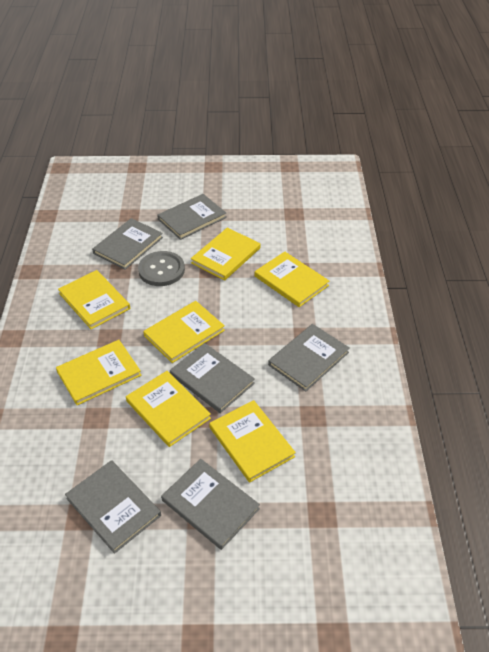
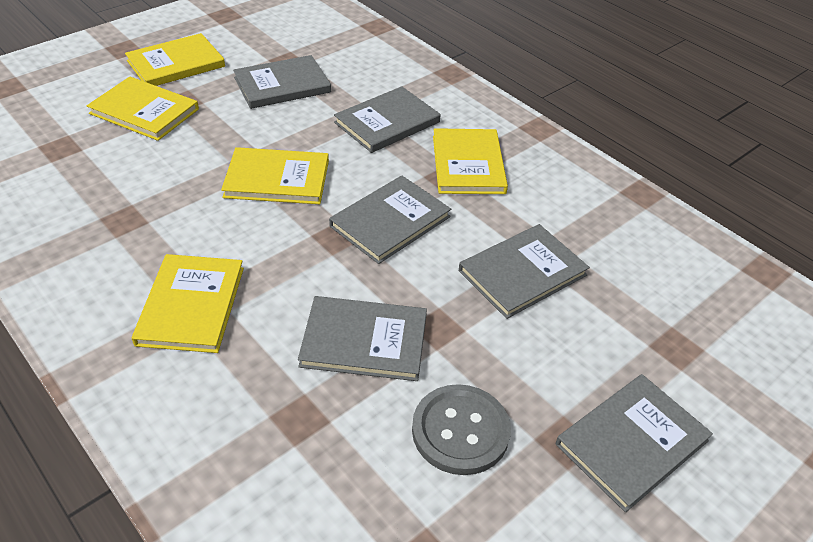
yellow book: 7 -> 5

